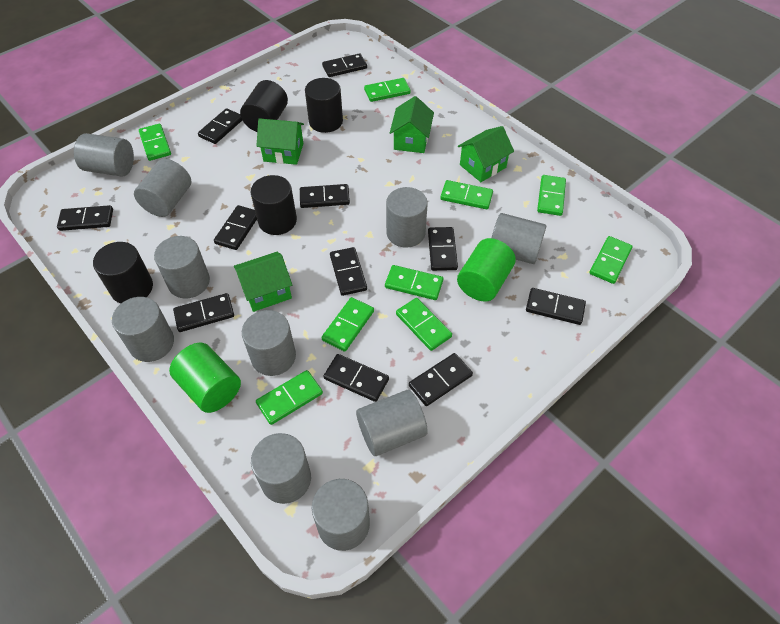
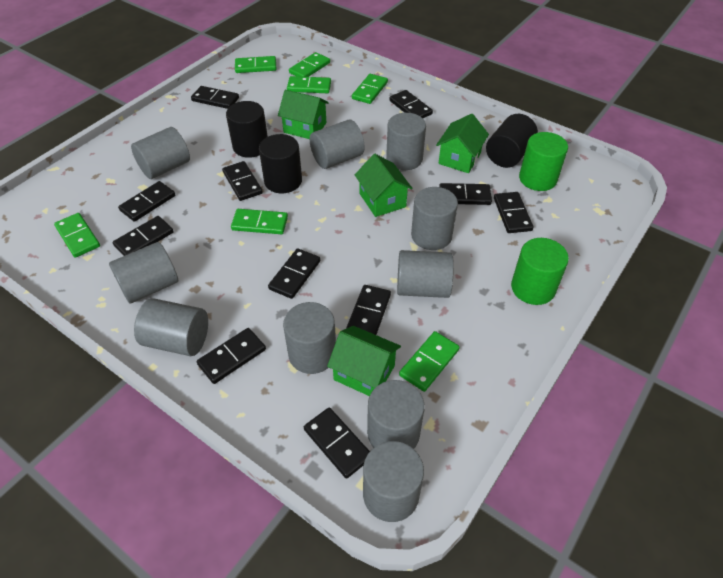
black cylinder: 4 -> 3
green domino: 9 -> 7

